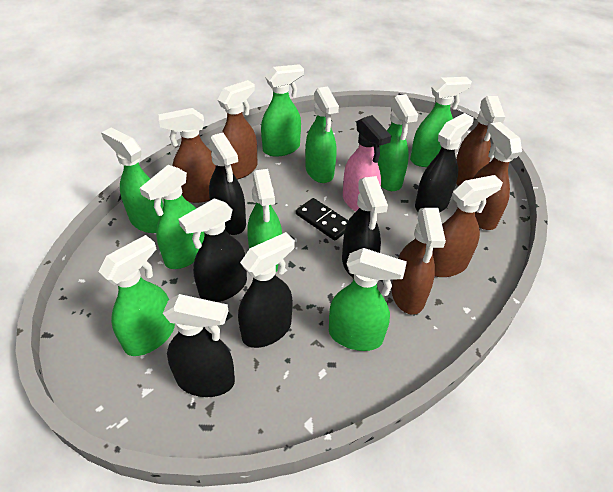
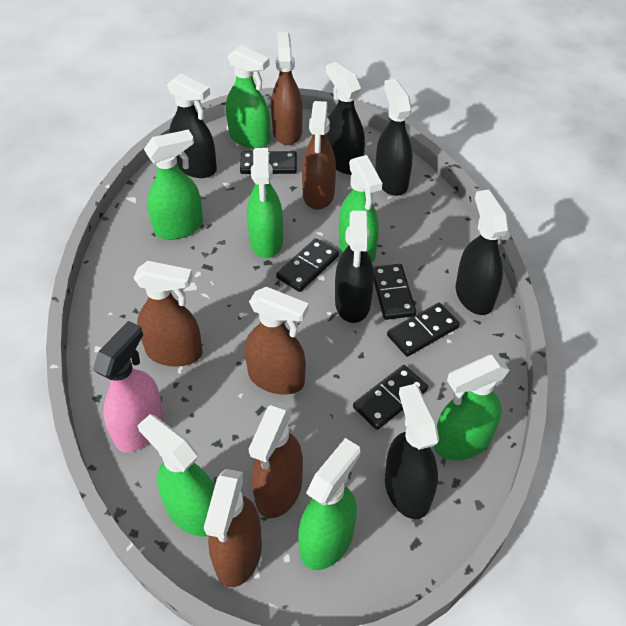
black domino: 1 -> 5
green spray bottle: 9 -> 7

